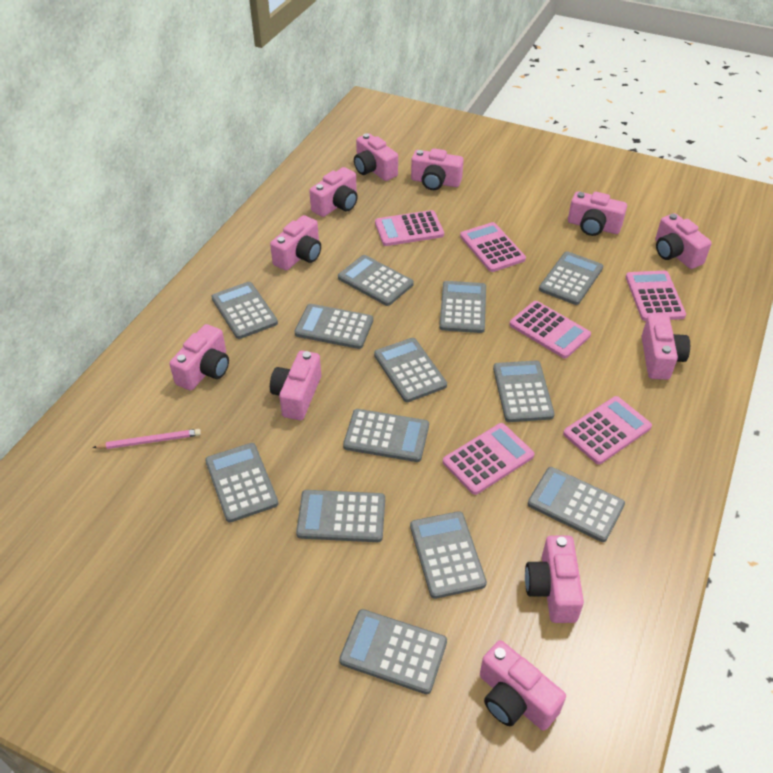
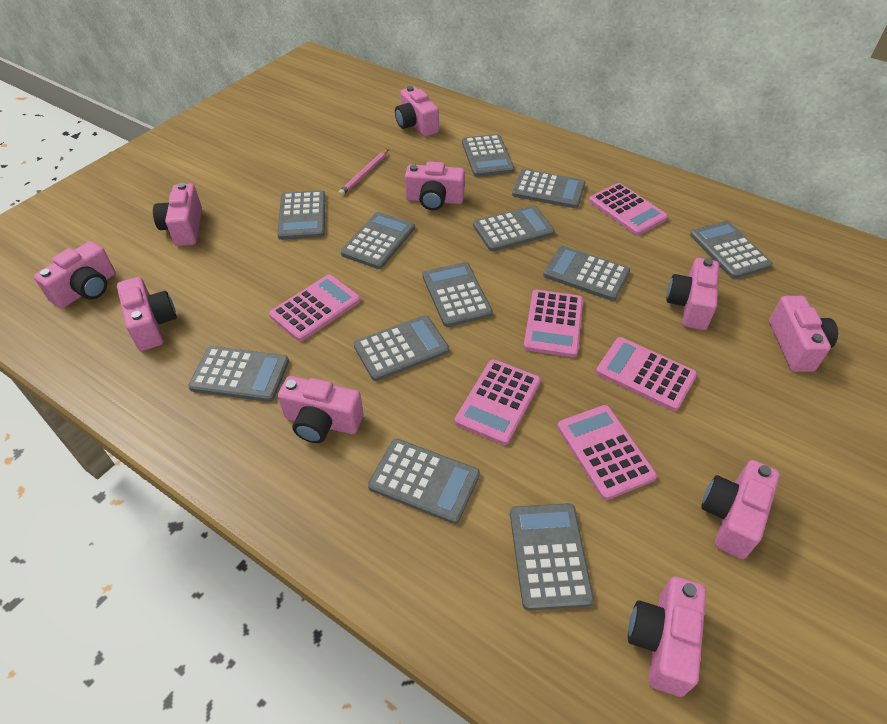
grey calculator: 13 -> 12
pink camera: 11 -> 10

